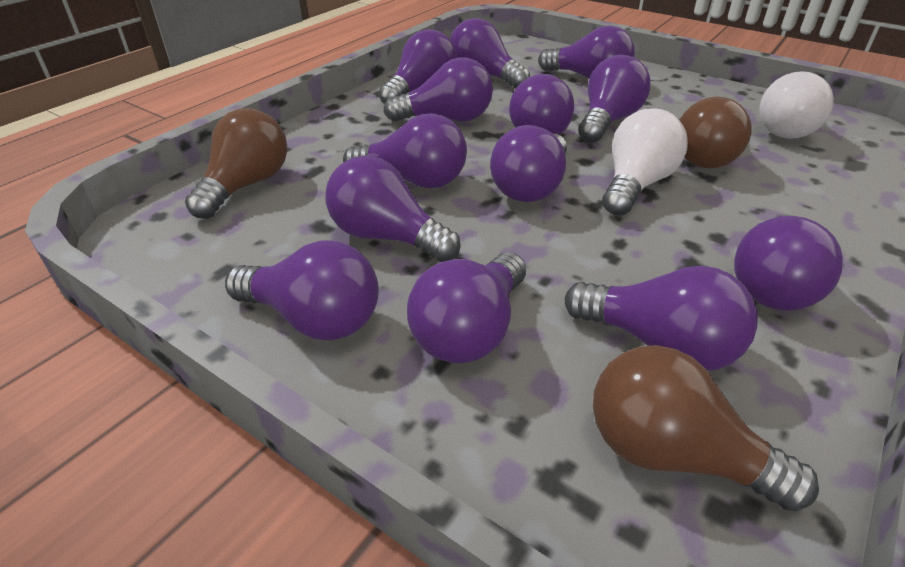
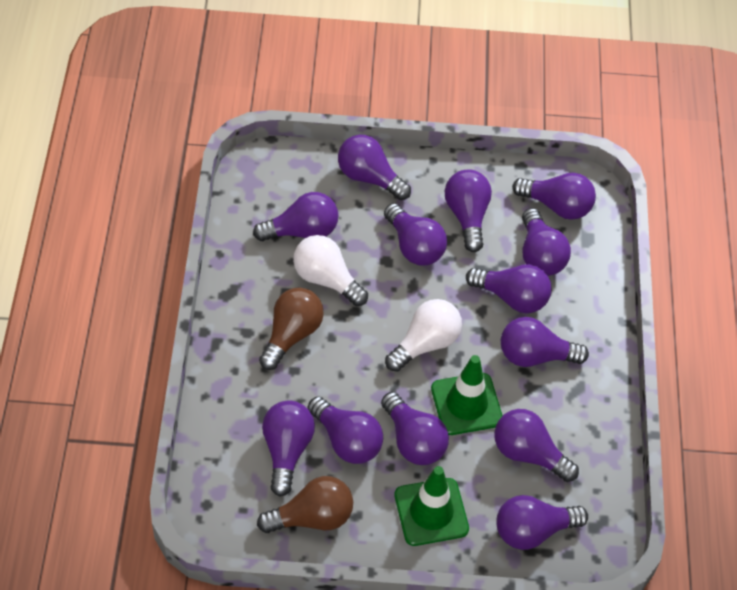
brown light bulb: 3 -> 2
green traffic cone: 0 -> 2

